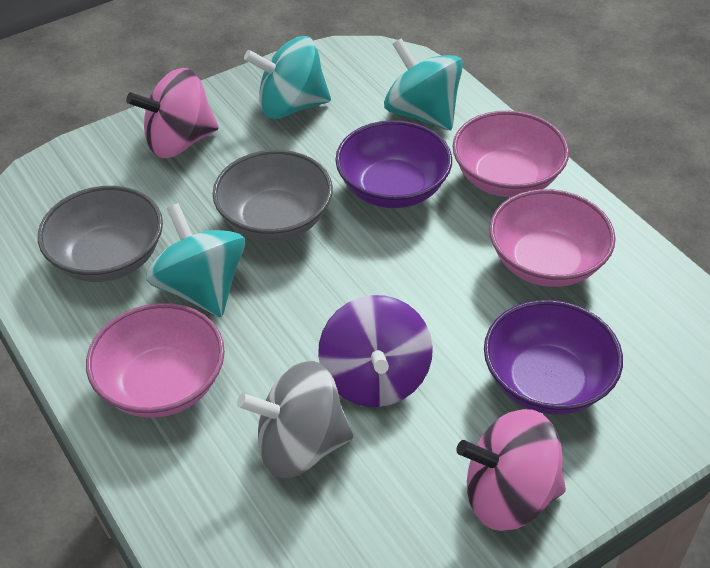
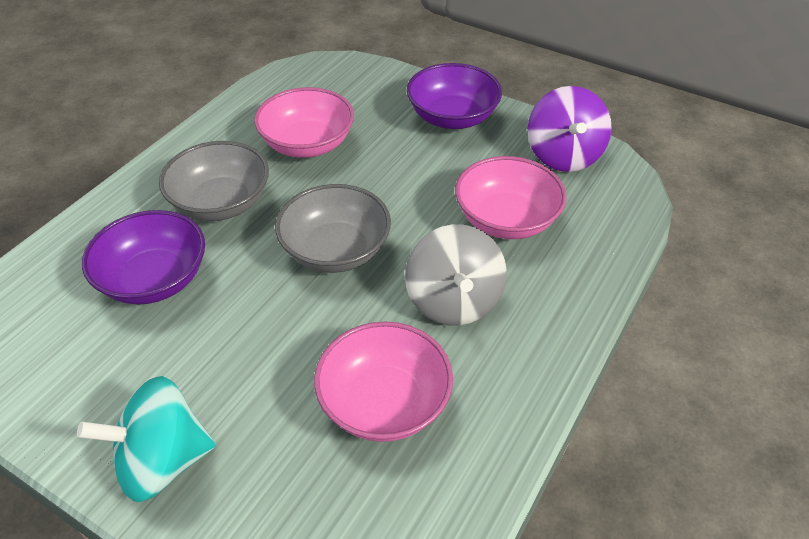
pink spinning top: 2 -> 0
turquoise spinning top: 3 -> 1

